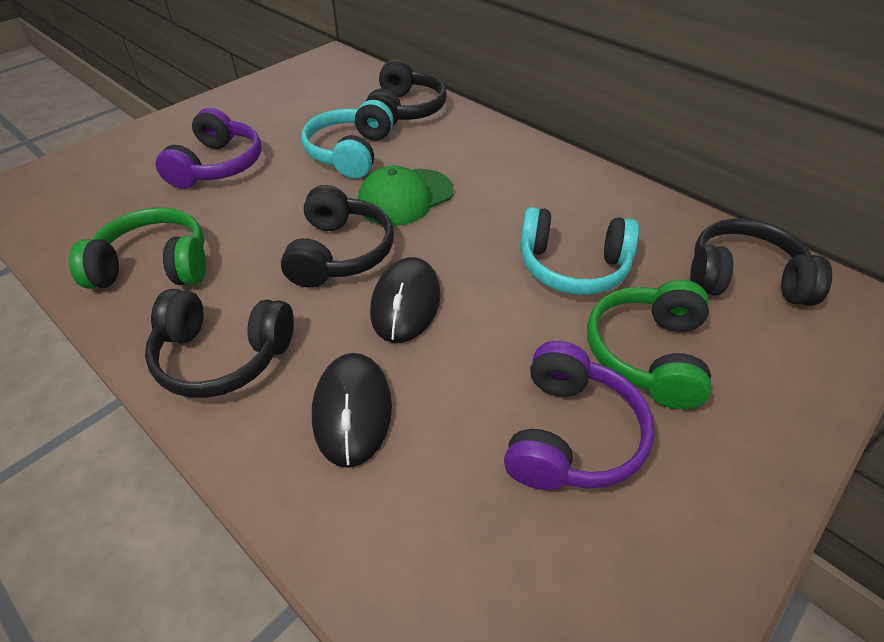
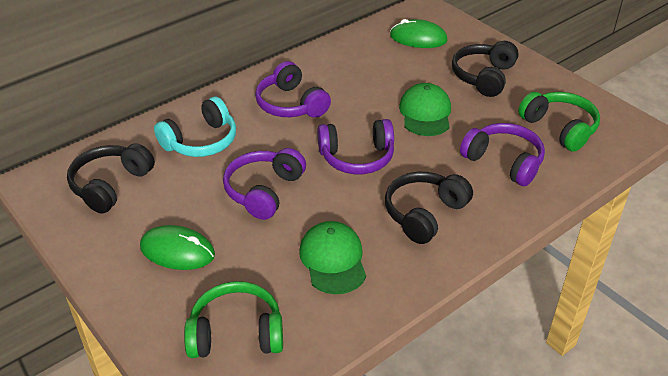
black headphones: 4 -> 3
black mouse: 2 -> 0
green cap: 1 -> 2
green mouse: 0 -> 2
purple headphones: 2 -> 4
turquoise headphones: 2 -> 1

